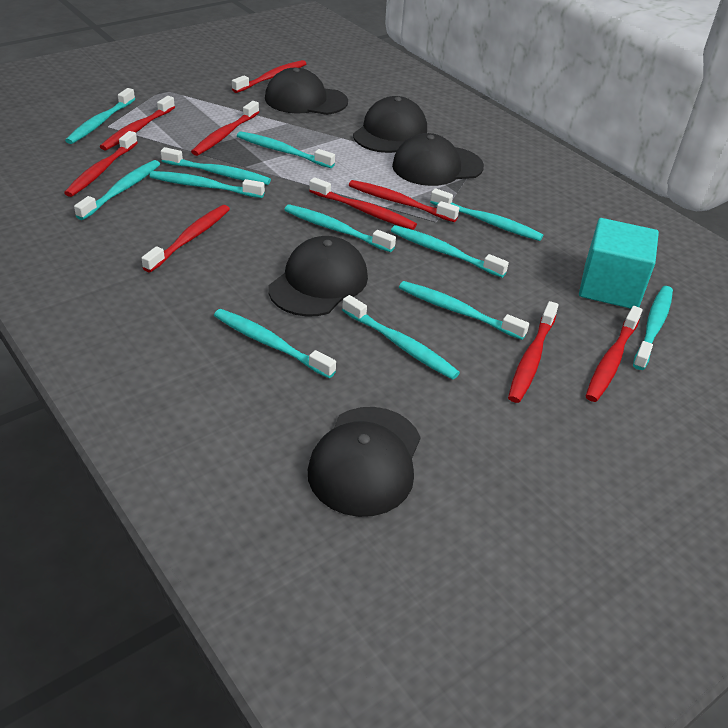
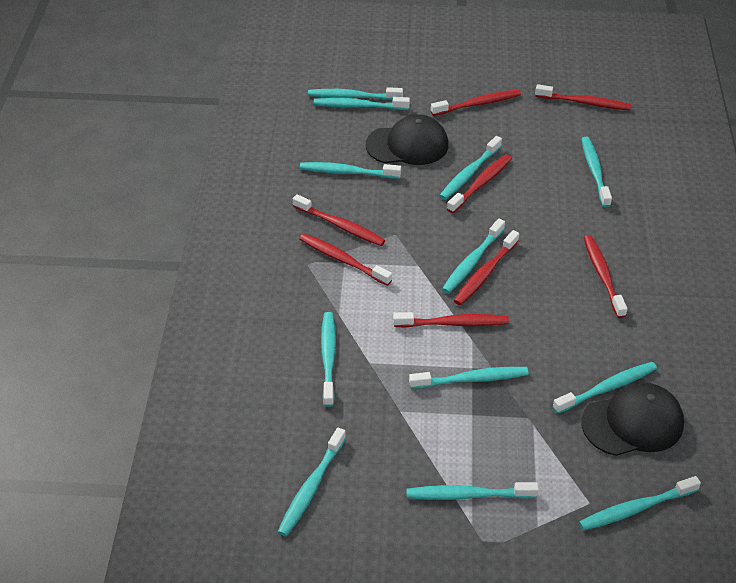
black cap: 5 -> 2
red toothbrush: 9 -> 8
turquoise cube: 1 -> 0

